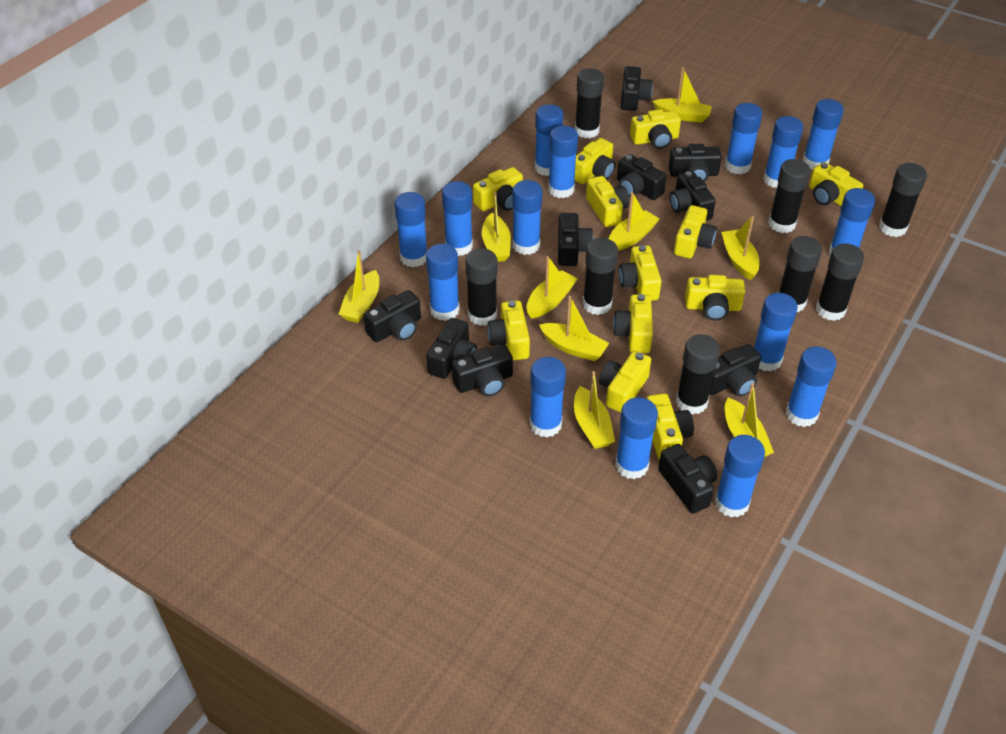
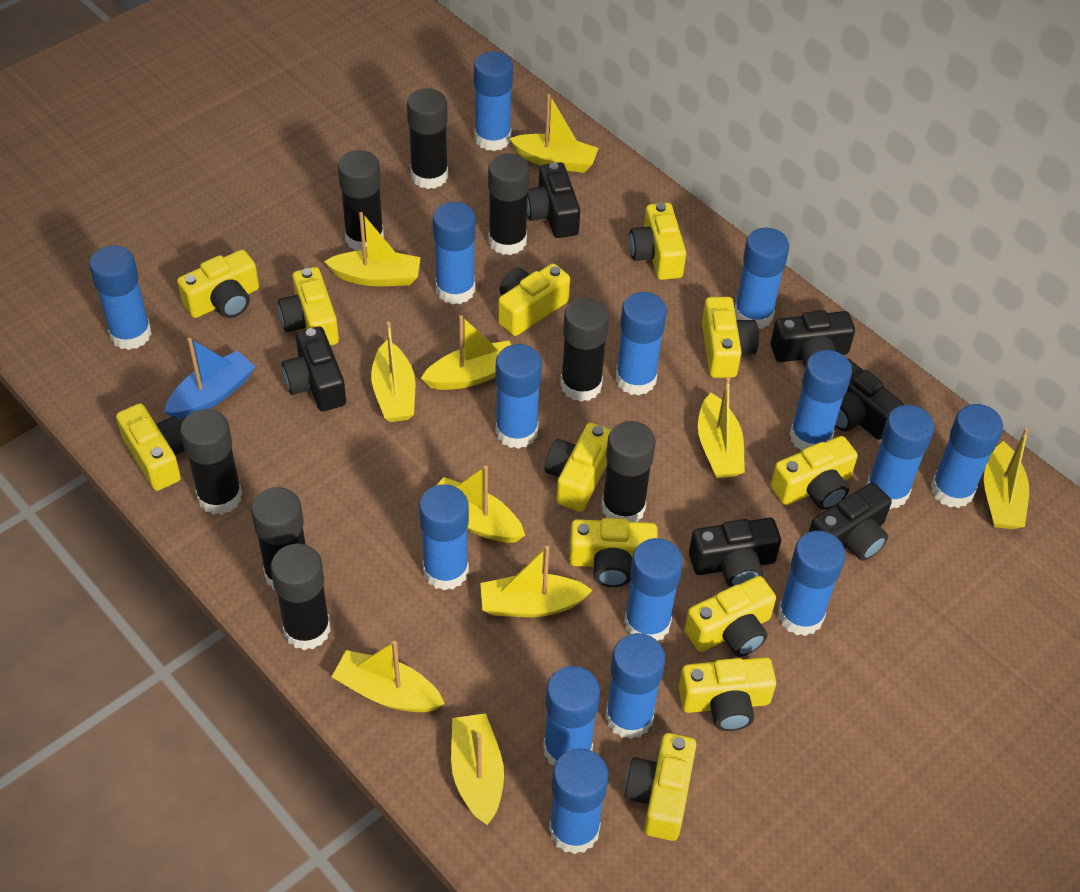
black camera: 10 -> 6
blue boat: 0 -> 1
yellow boat: 9 -> 10

